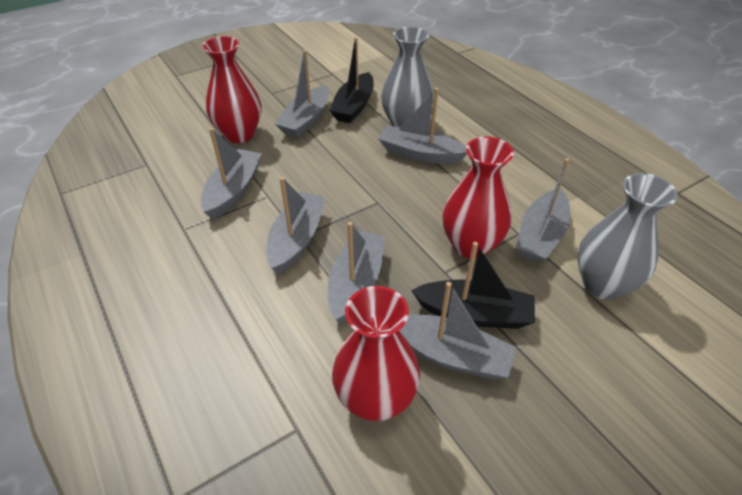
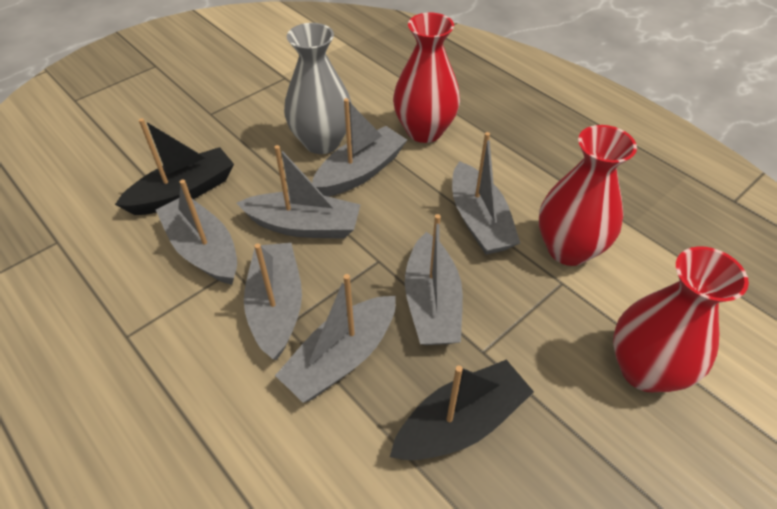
grey vase: 2 -> 1

